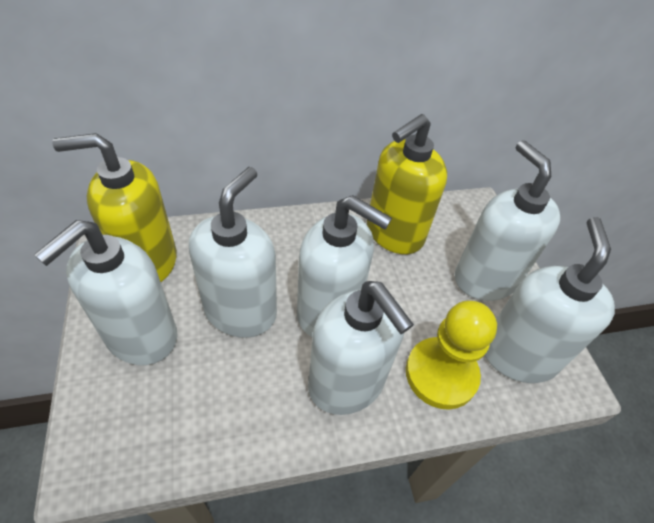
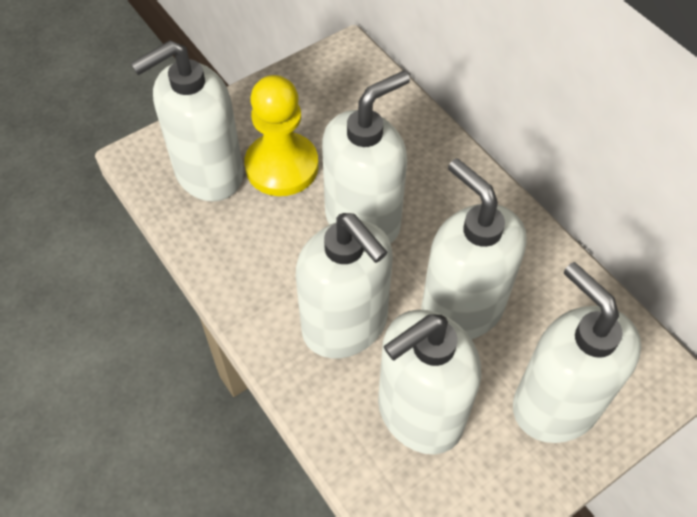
yellow soap dispenser: 2 -> 0

